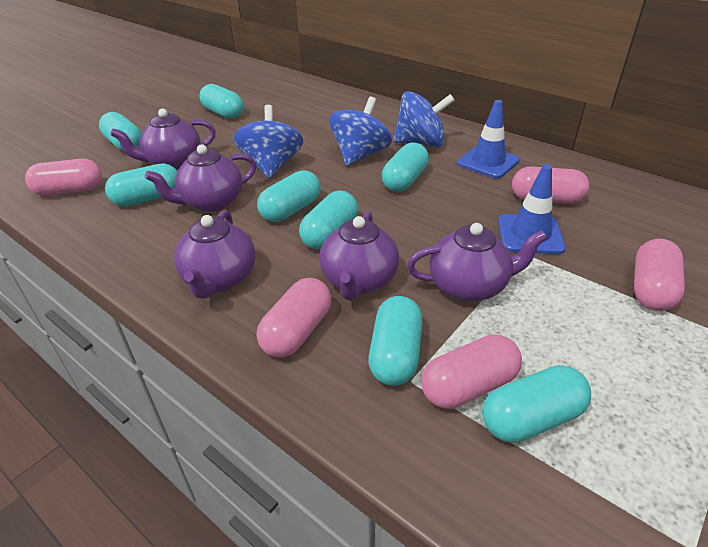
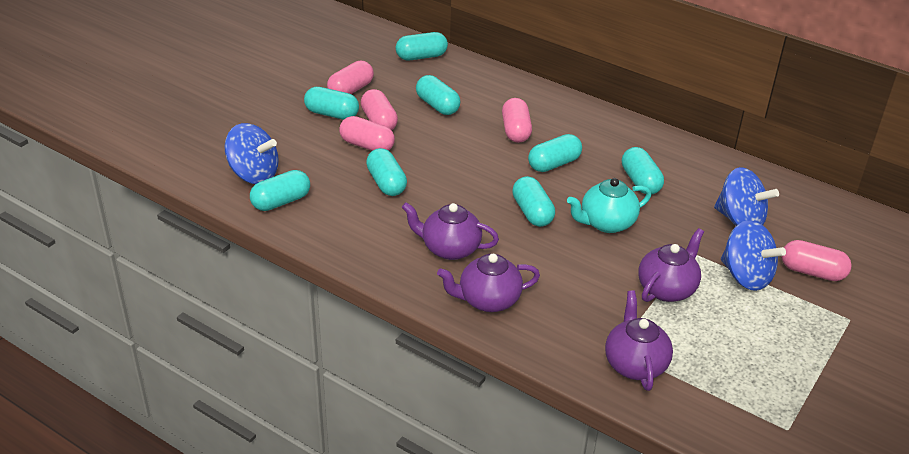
blue traffic cone: 2 -> 0
purple teapot: 5 -> 4
turquoise teapot: 0 -> 1

